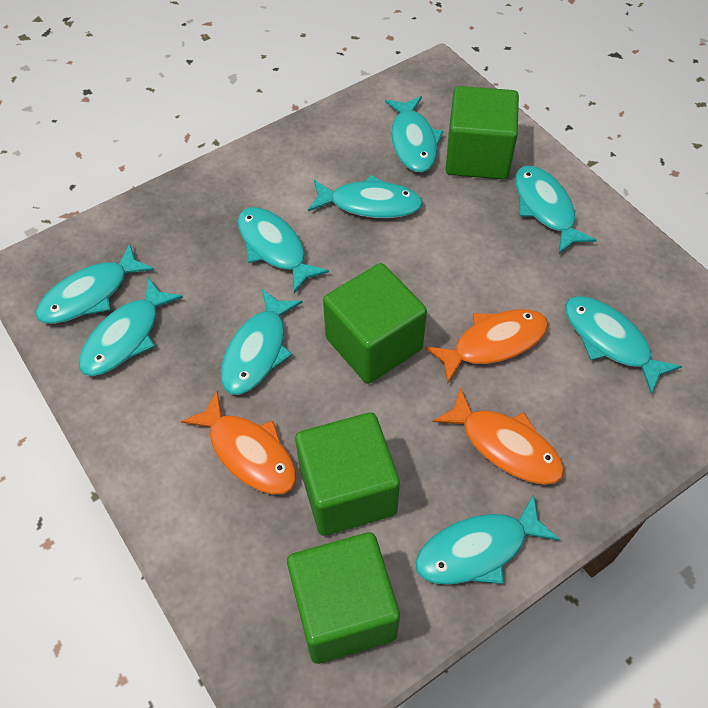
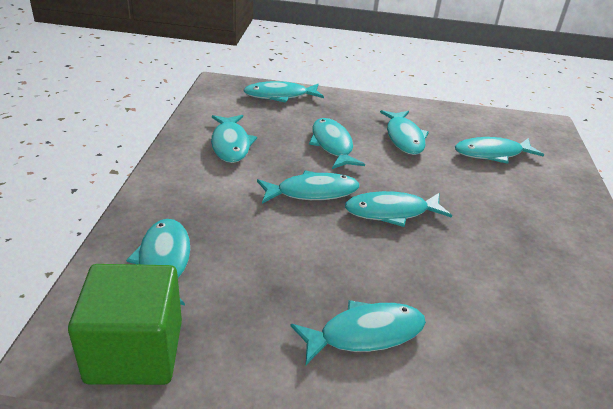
green cube: 4 -> 1
orange fish: 3 -> 0

